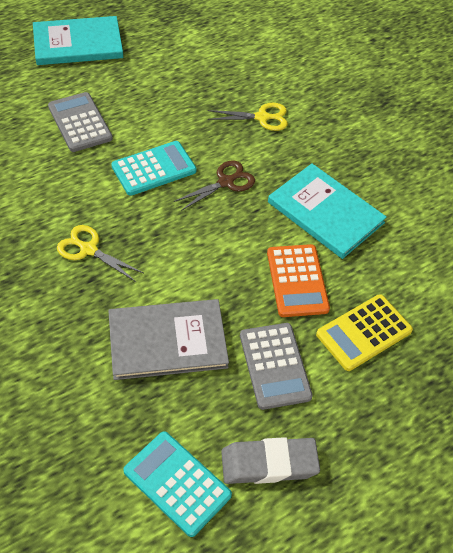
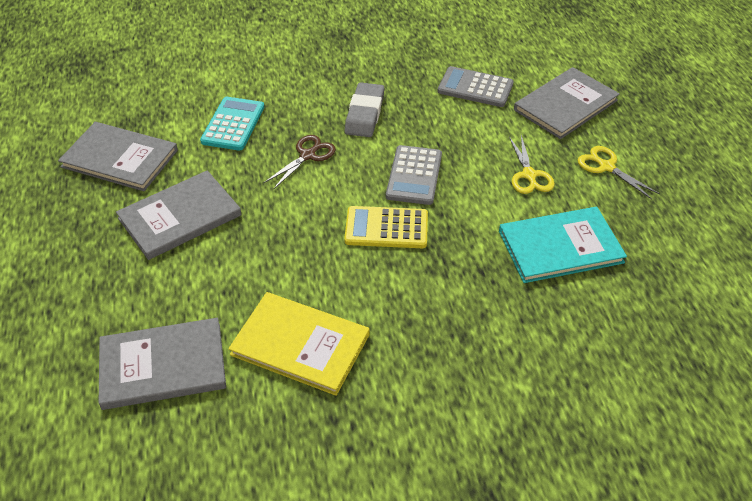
grey book: 1 -> 4
orange calculator: 1 -> 0
turquoise book: 2 -> 1
turquoise calculator: 2 -> 1
yellow book: 0 -> 1

